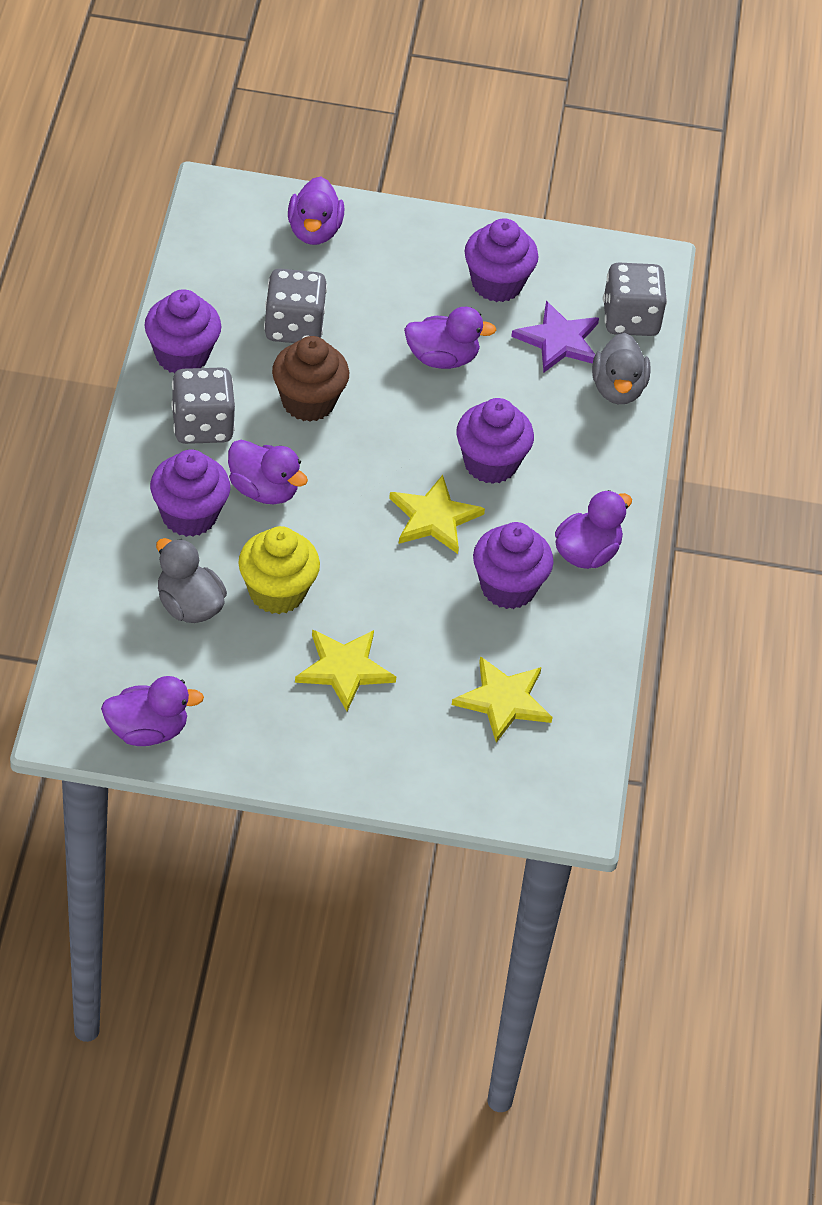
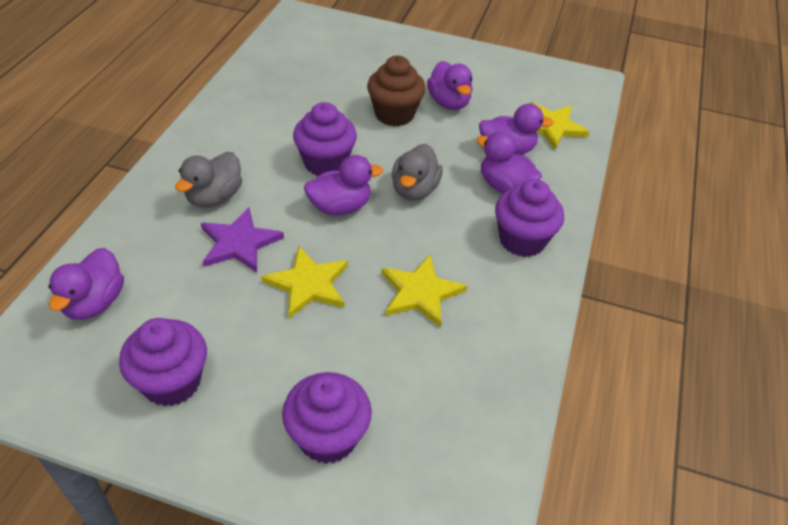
grey dice: 3 -> 0
purple cupcake: 5 -> 4
yellow cupcake: 1 -> 0

